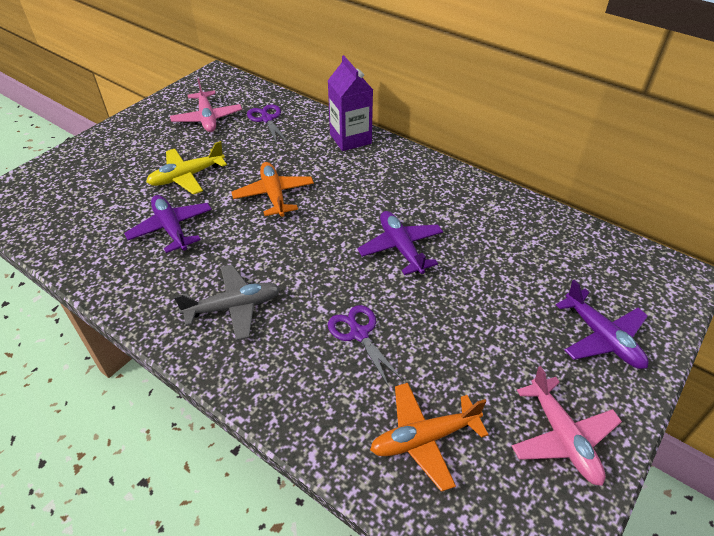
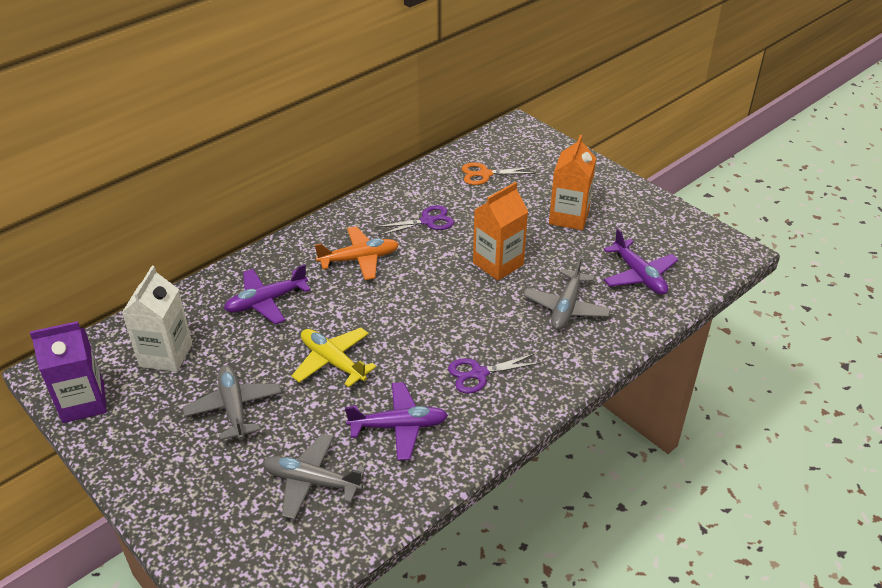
grey plane: 1 -> 3
orange carton: 0 -> 2
orange plane: 2 -> 1
orange scissors: 0 -> 1
pink plane: 2 -> 0
white carton: 0 -> 1

